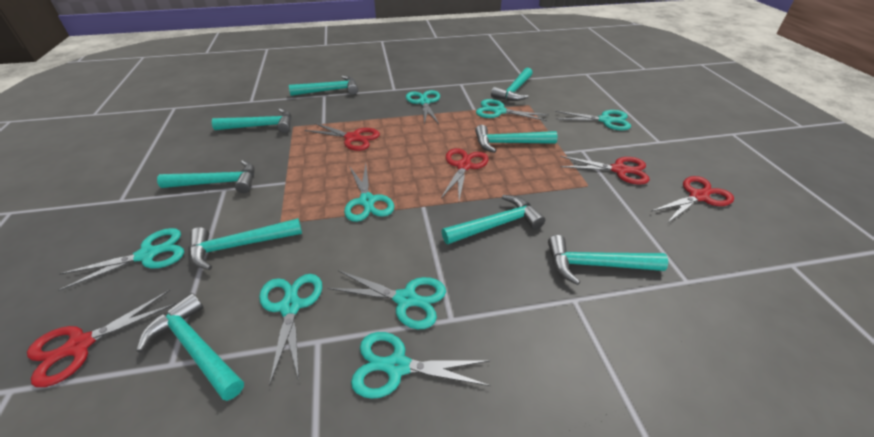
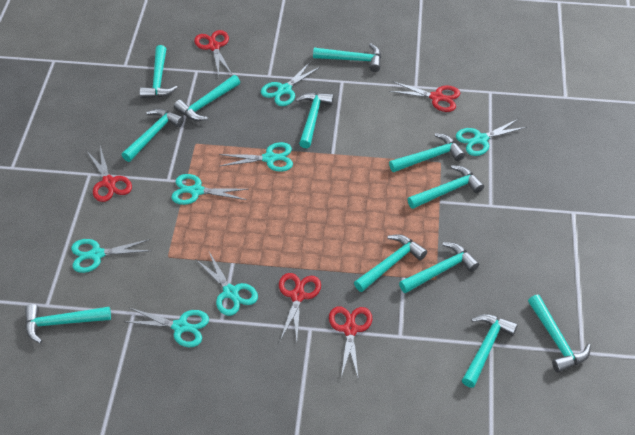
turquoise hammer: 9 -> 12
turquoise scissors: 8 -> 7

